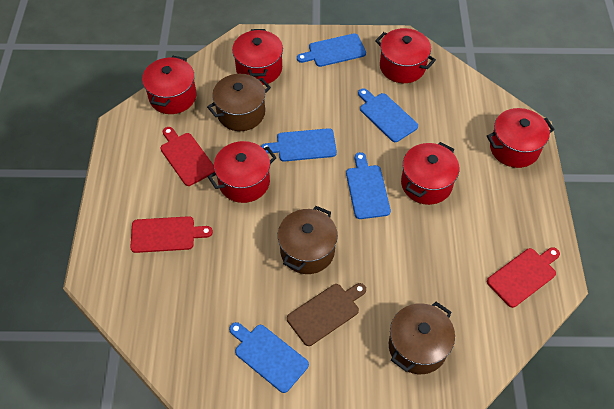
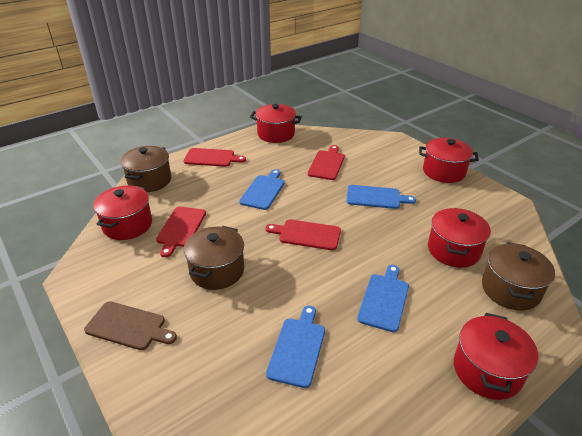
blue cutting board: 5 -> 4
red cutting board: 3 -> 4
red pot: 6 -> 5

